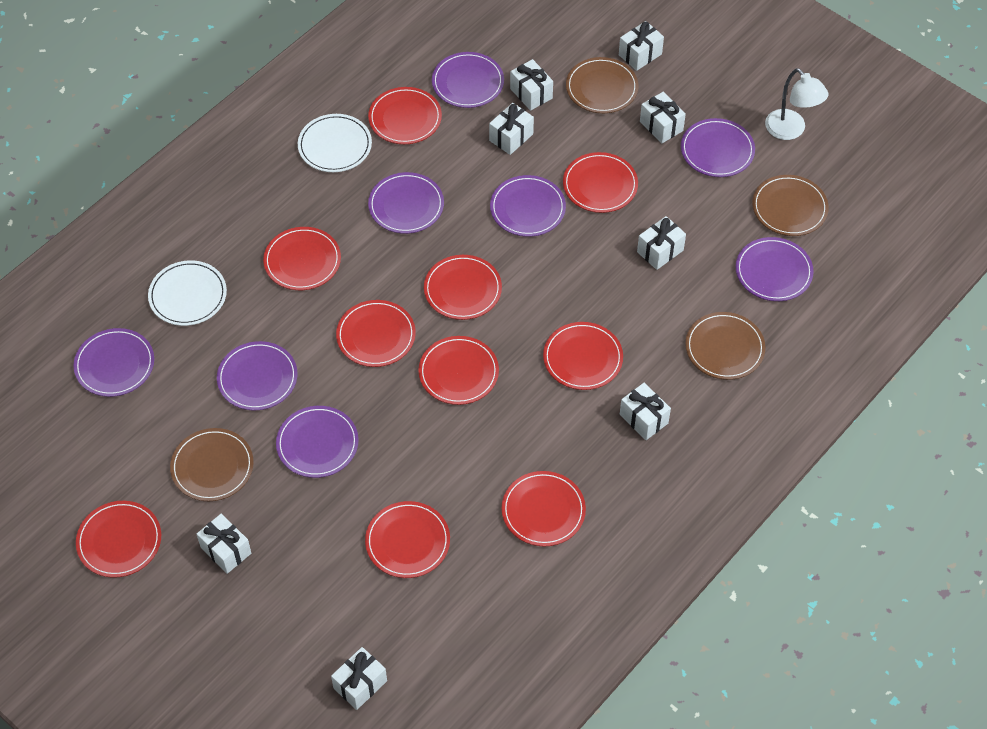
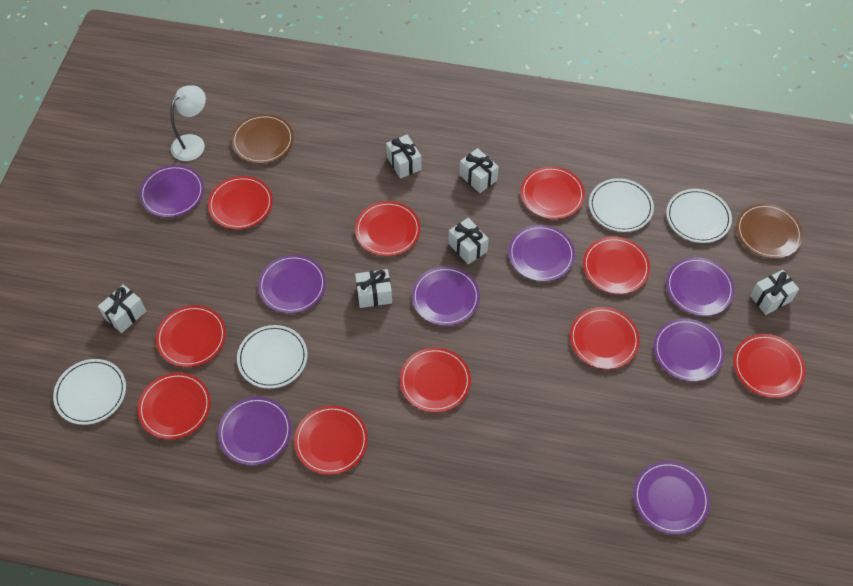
brown plate: 4 -> 2
white gift: 8 -> 6
white plate: 2 -> 4

